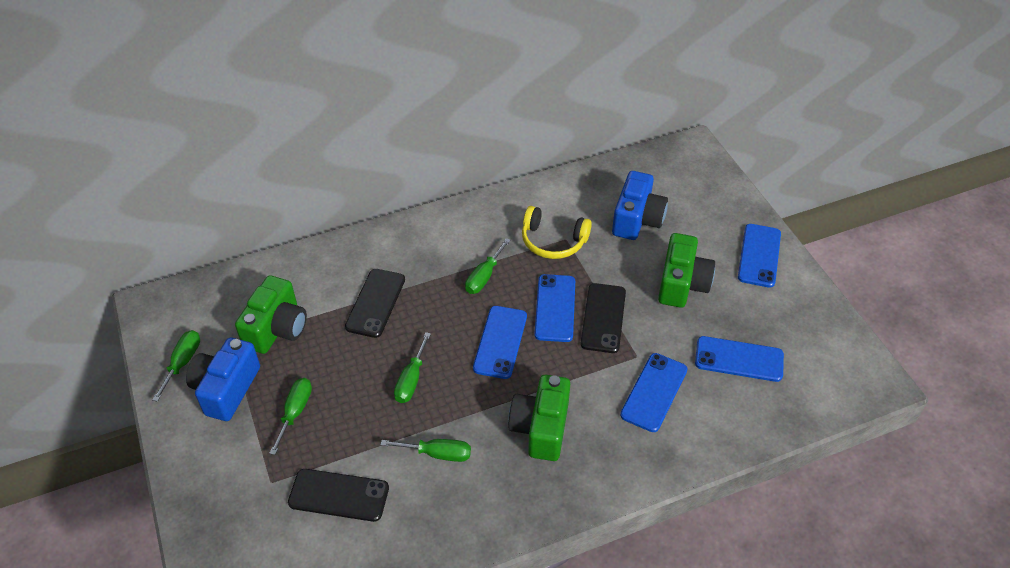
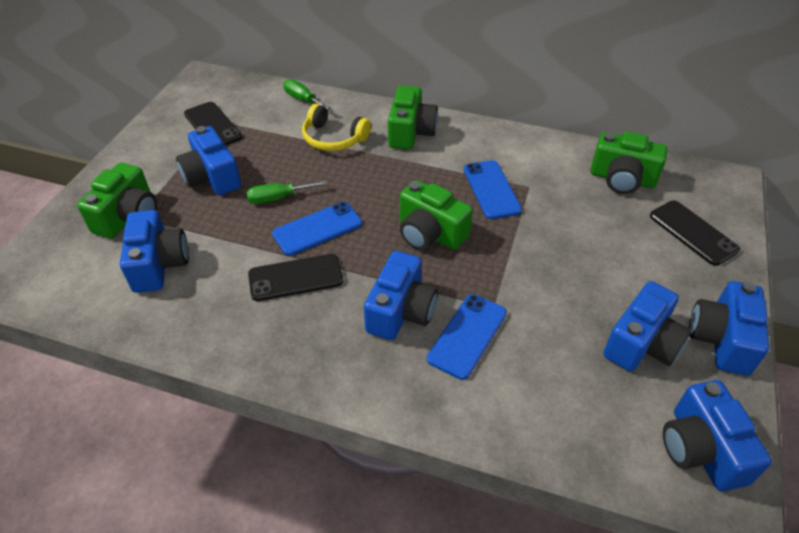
blue camera: 2 -> 6
blue phone: 5 -> 3
green camera: 3 -> 4
green screwdriver: 5 -> 2

